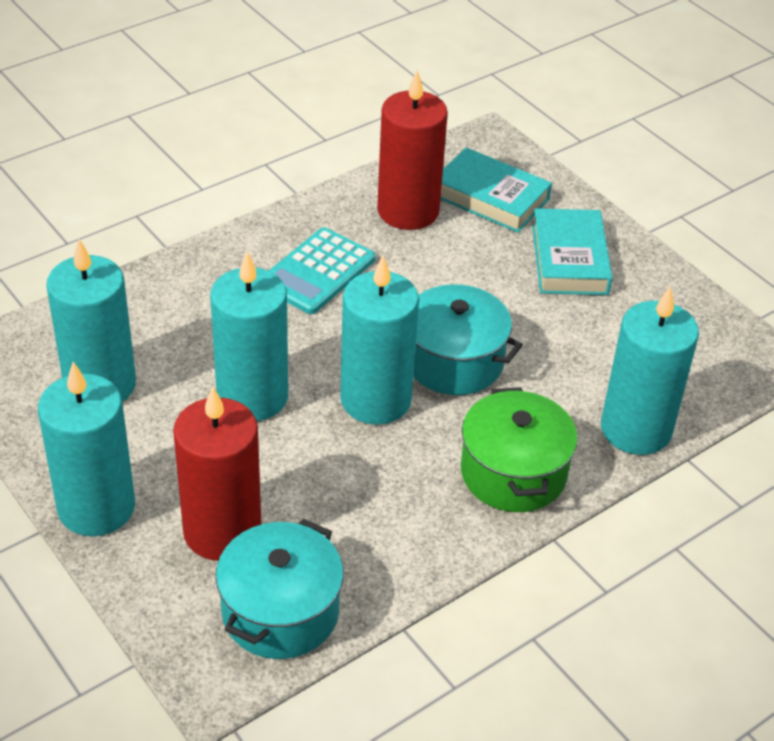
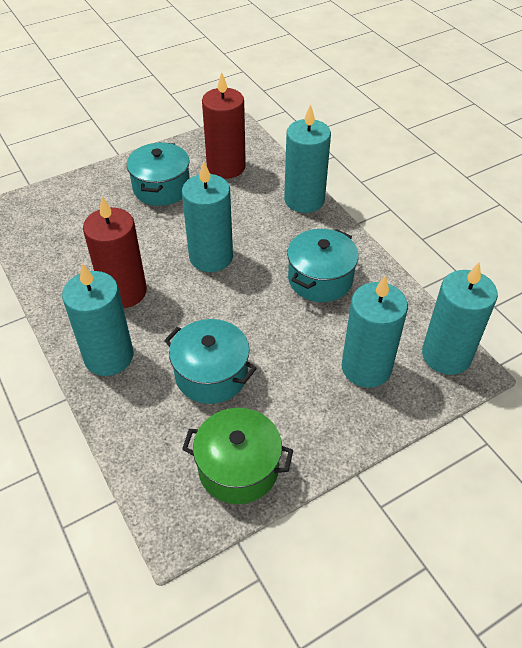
turquoise book: 2 -> 0
turquoise calculator: 1 -> 0
turquoise pot: 2 -> 3

